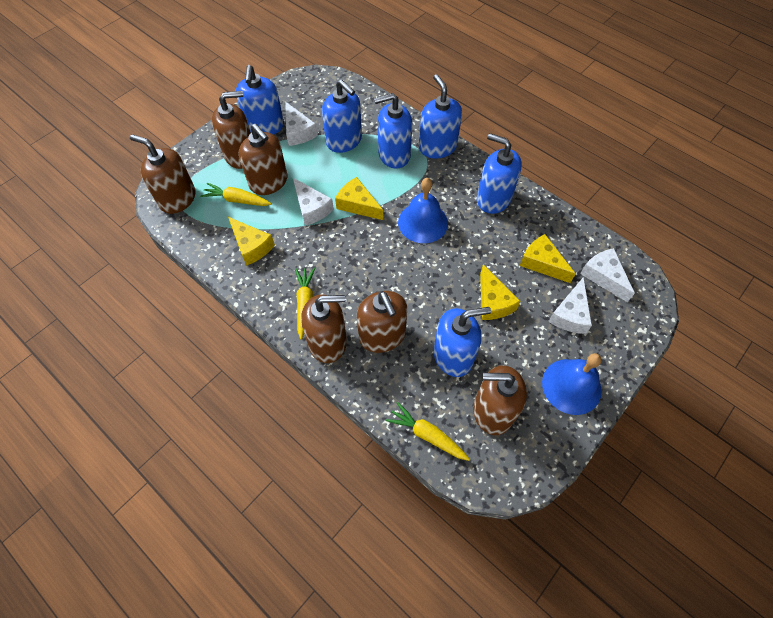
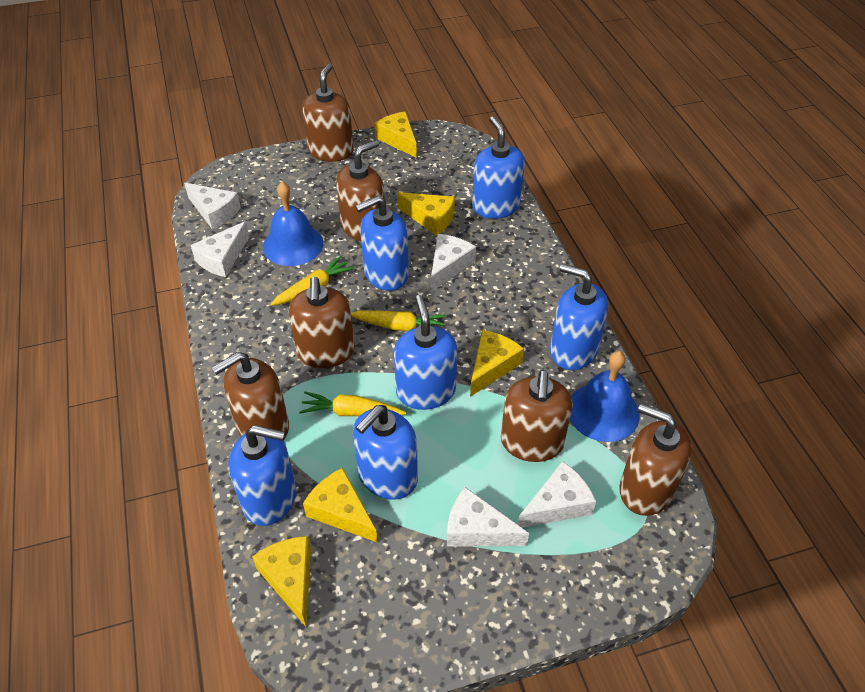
white cheese: 4 -> 5
yellow cheese: 4 -> 5

